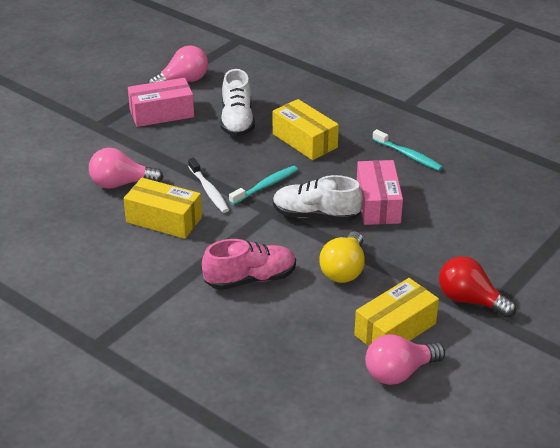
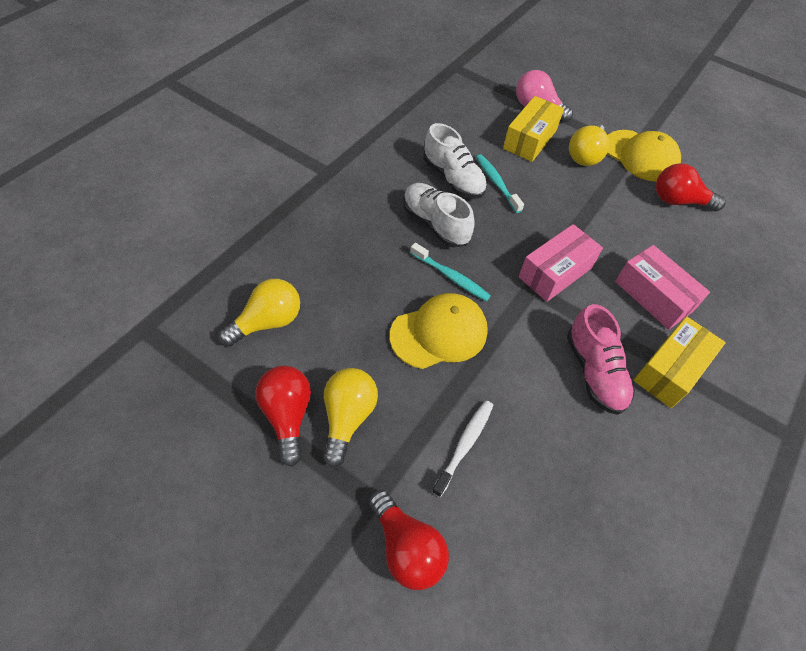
pink light bulb: 3 -> 1
red light bulb: 1 -> 3
yellow box: 3 -> 2
yellow cap: 0 -> 2
yellow light bulb: 1 -> 3

